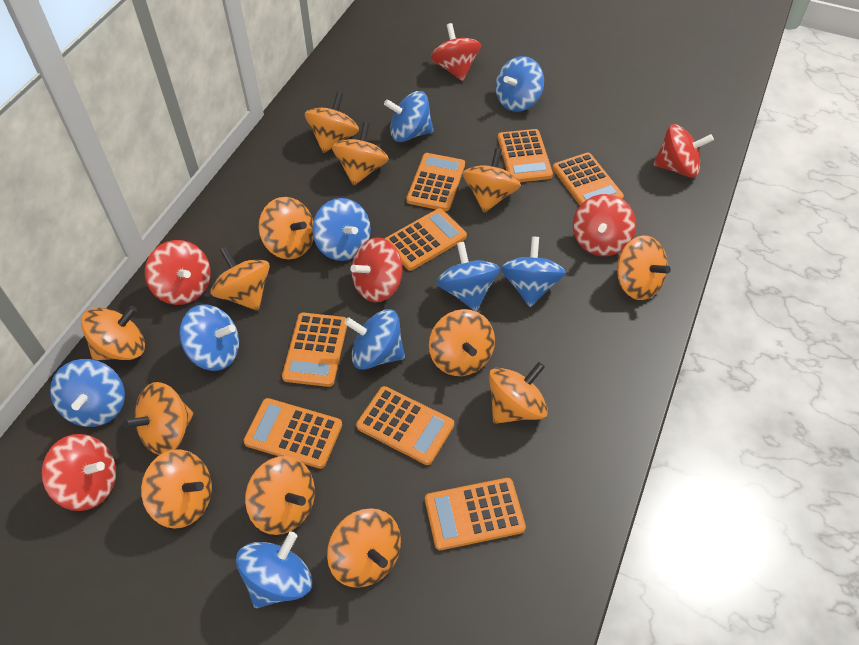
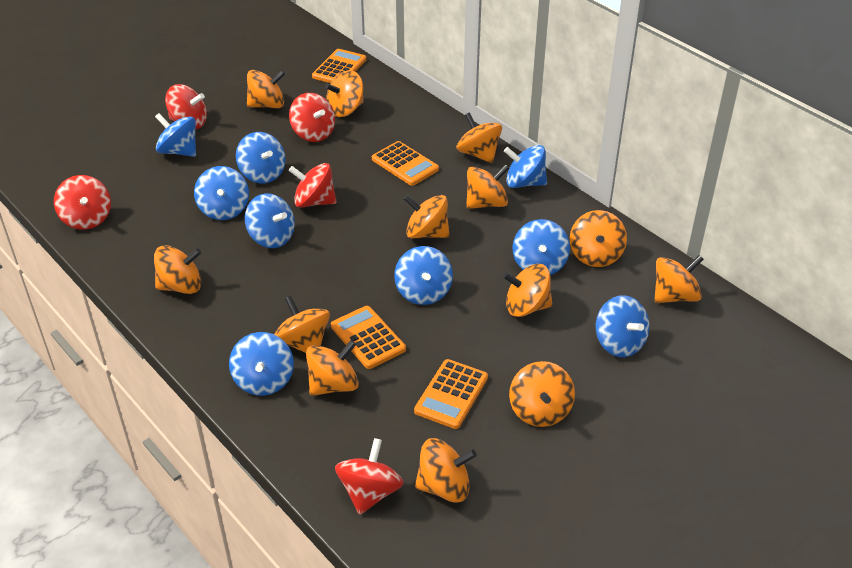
orange calculator: 8 -> 4
red spinning top: 6 -> 5

